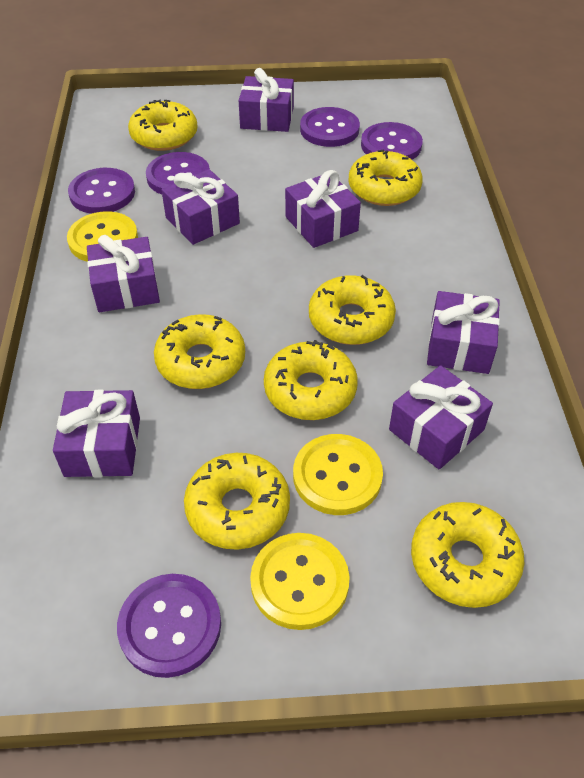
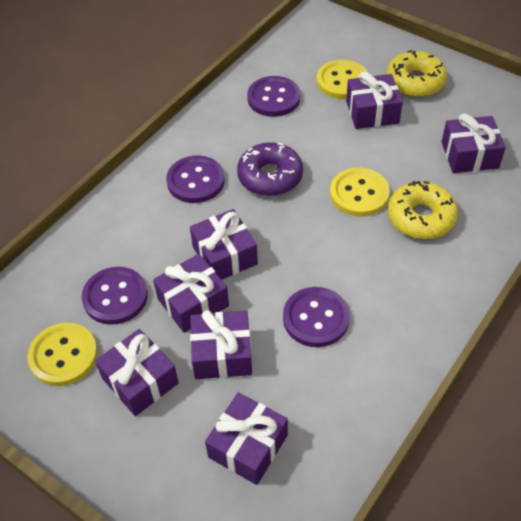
purple button: 5 -> 4
purple donut: 0 -> 1
yellow donut: 7 -> 2

